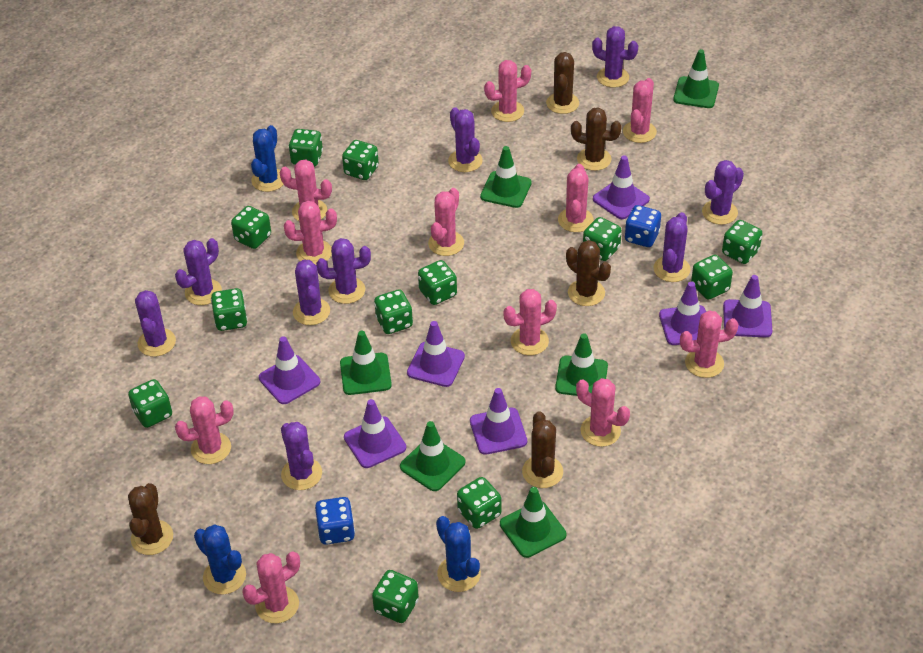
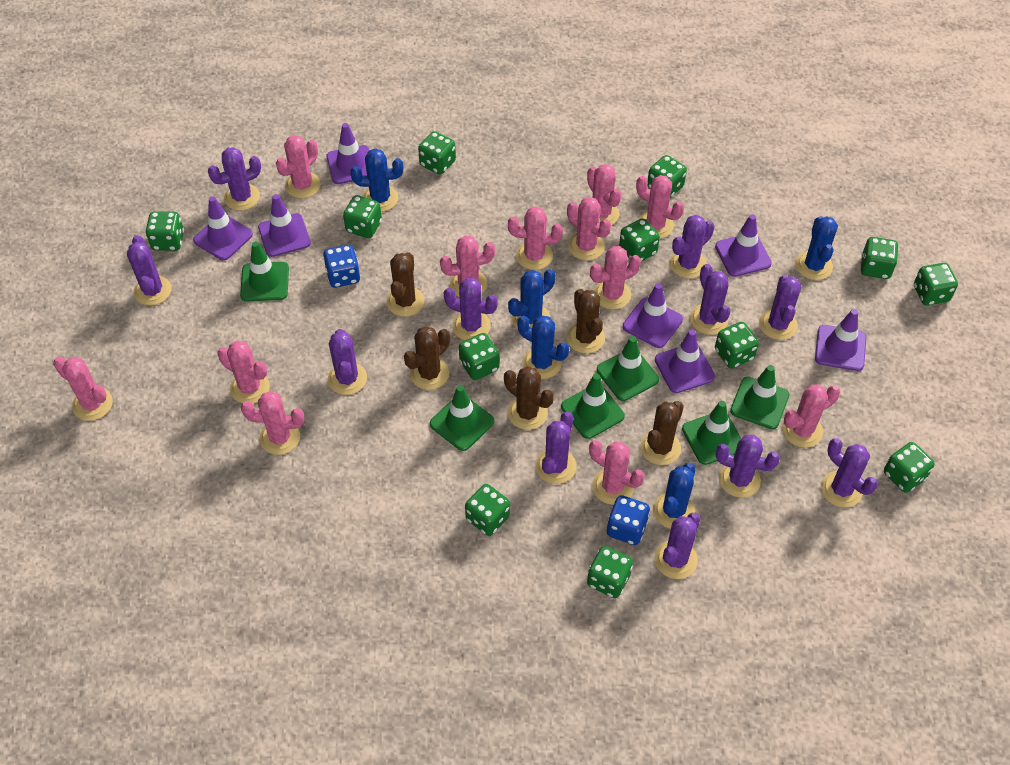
blue cactus: 3 -> 5
pink cactus: 11 -> 12
purple cactus: 9 -> 11

